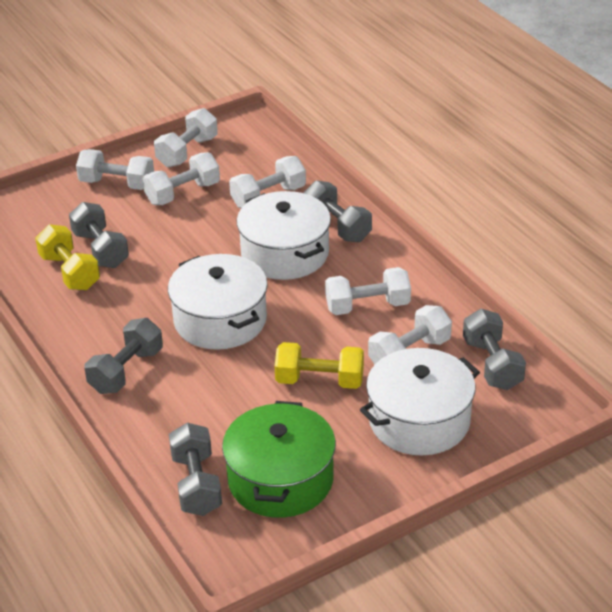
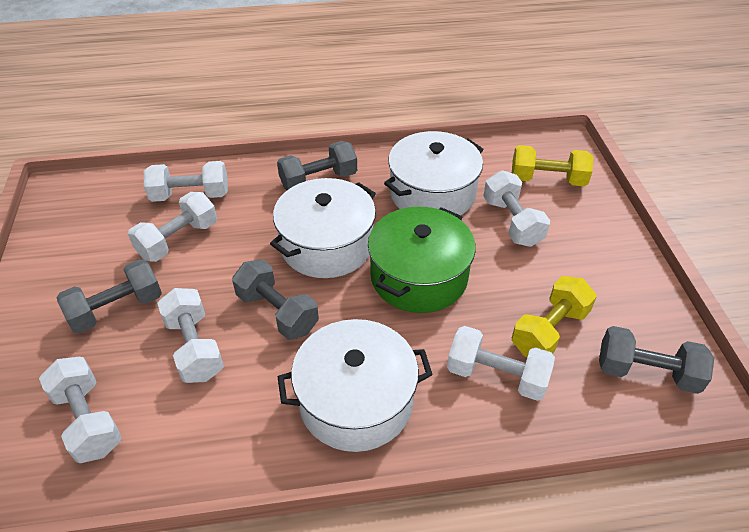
grey dumbbell: 5 -> 4

